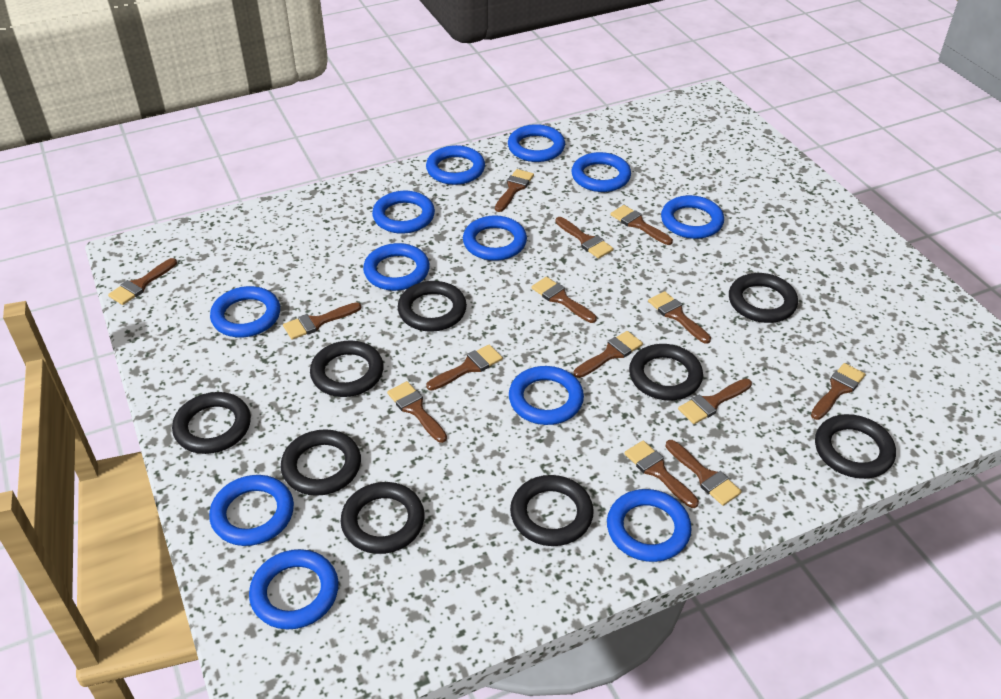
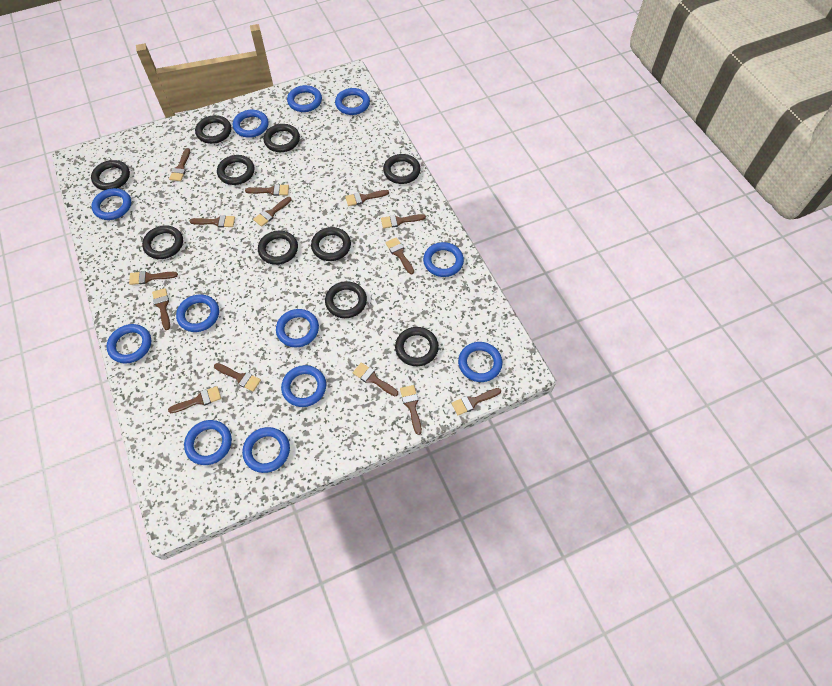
black ring: 9 -> 10

